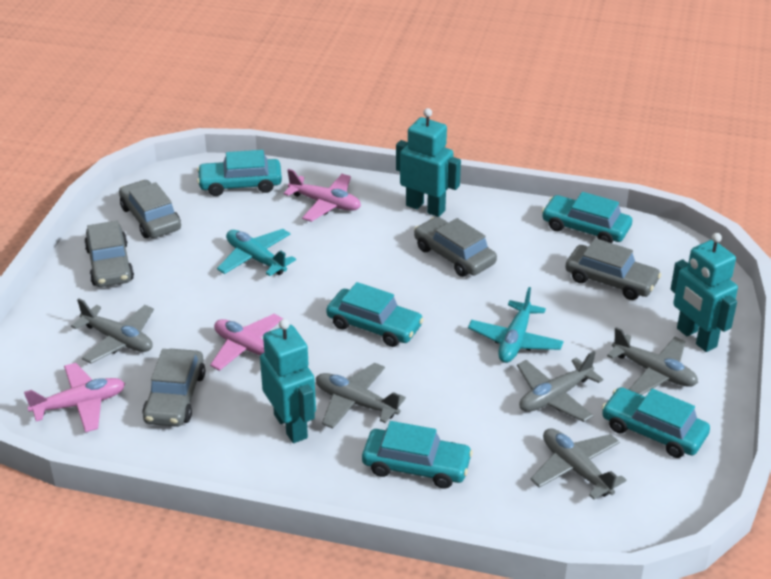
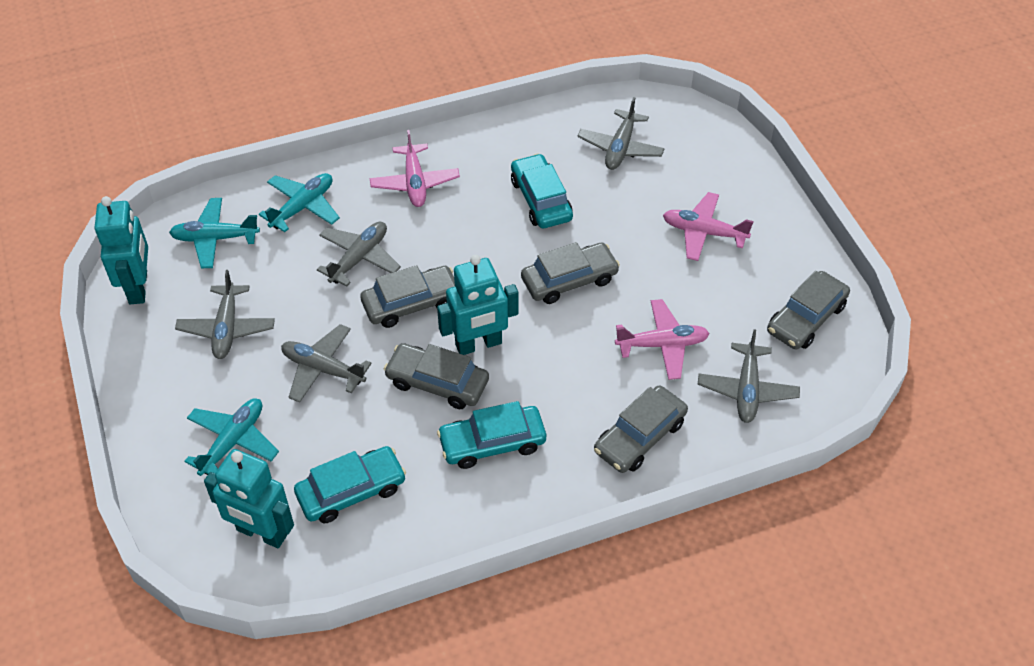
turquoise car: 5 -> 3
turquoise plane: 2 -> 3

